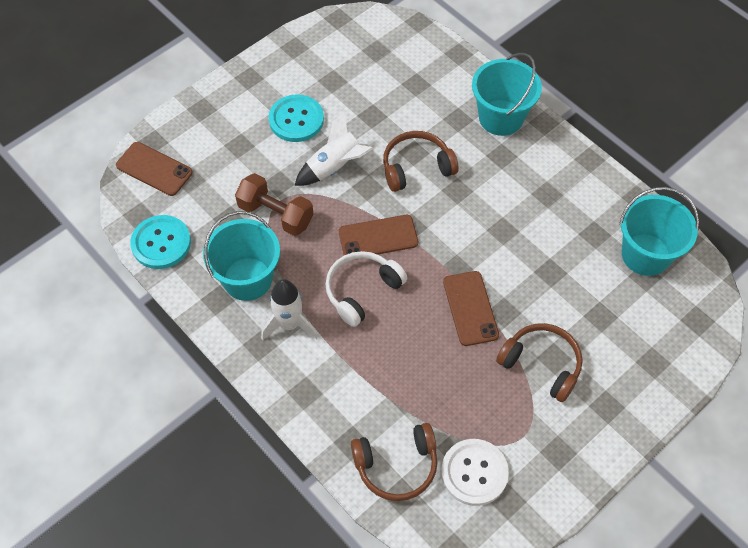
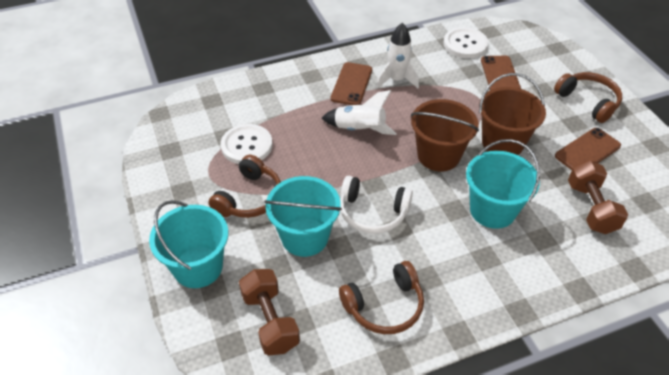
brown bucket: 0 -> 2
brown dumbbell: 1 -> 2
turquoise button: 2 -> 0
white button: 1 -> 2

